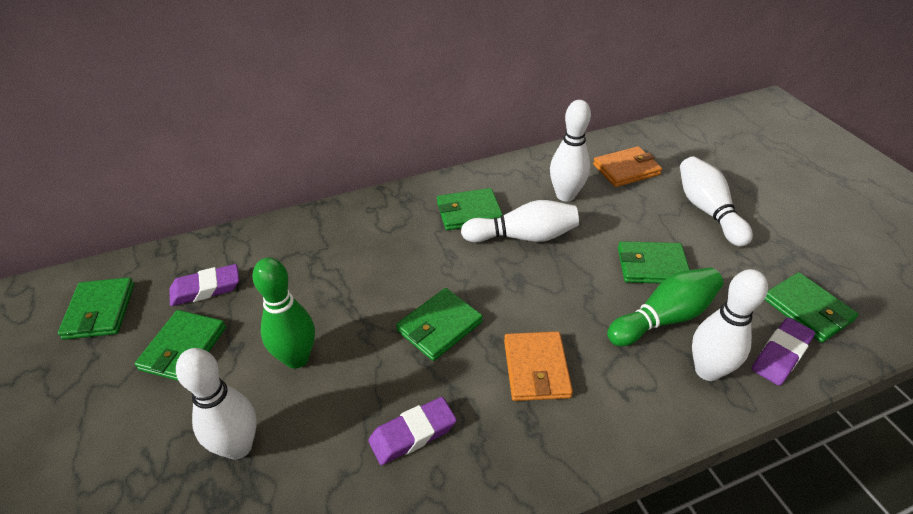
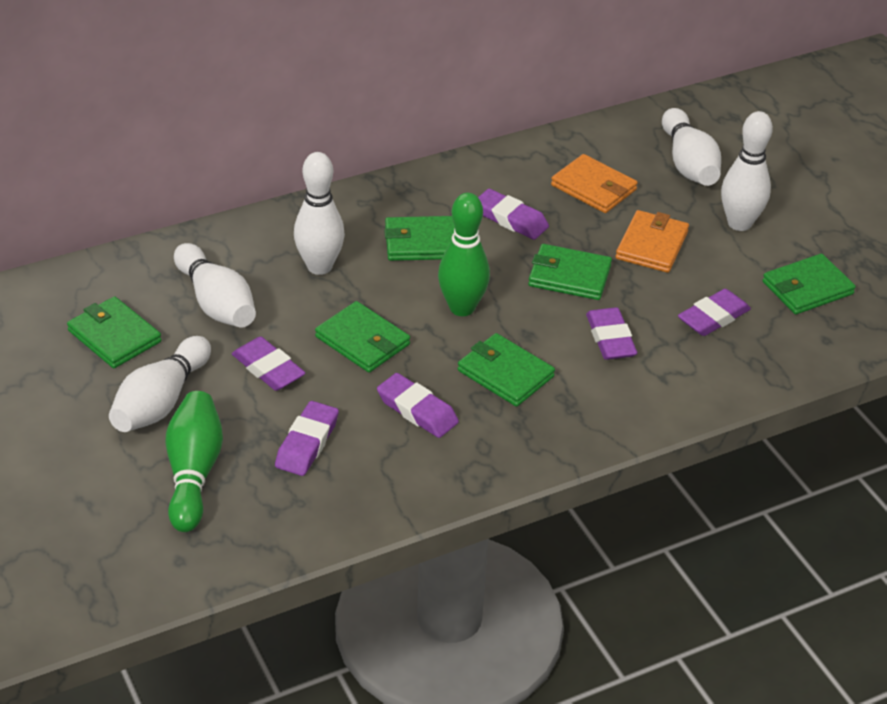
purple eraser: 3 -> 6

